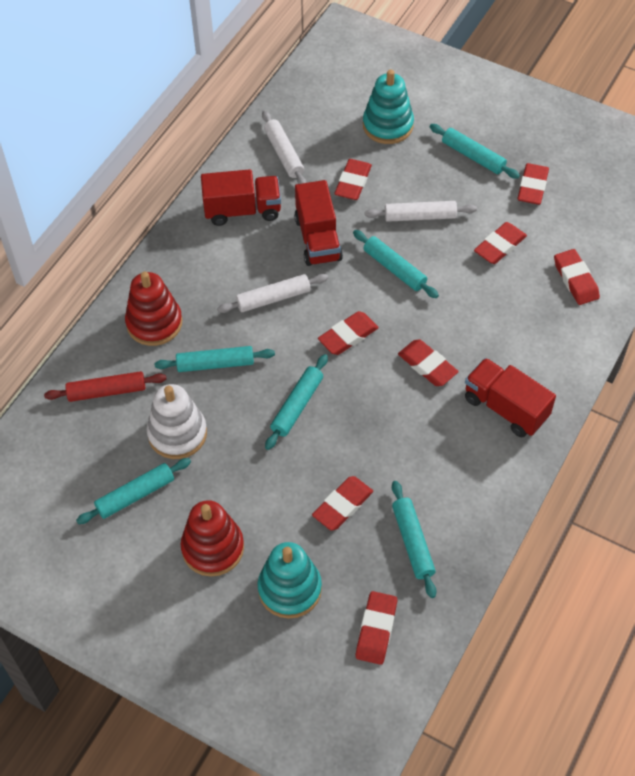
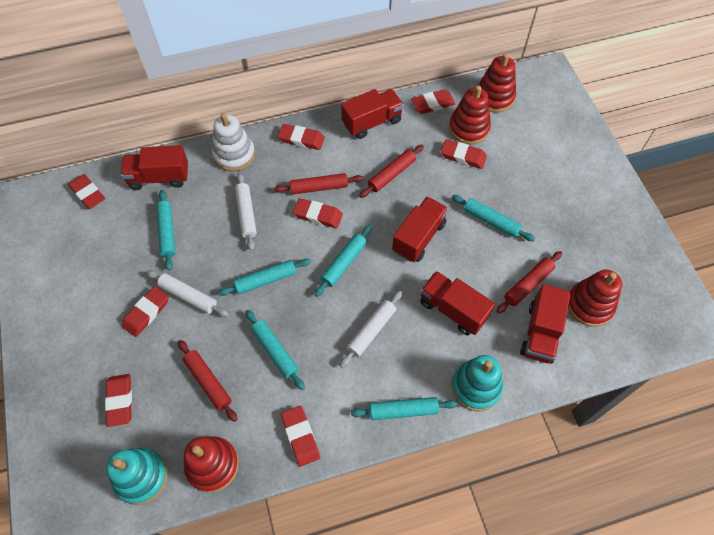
red rolling pin: 1 -> 4
red stacking toy: 2 -> 4
red truck: 3 -> 5

